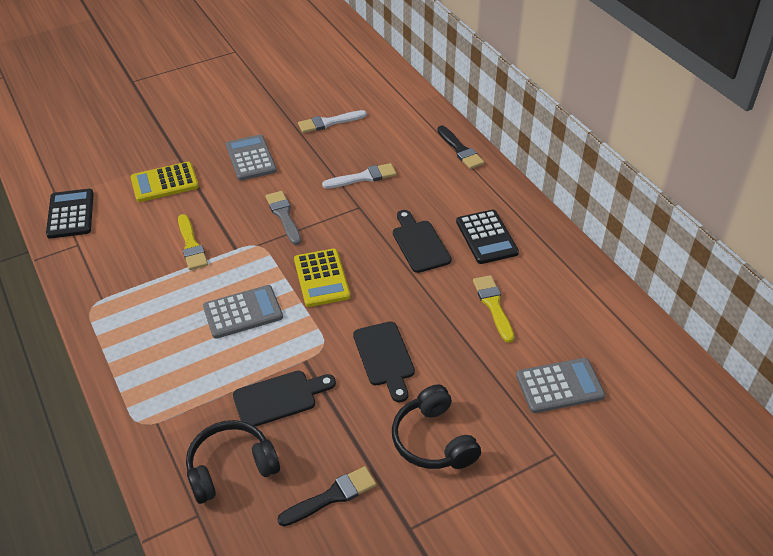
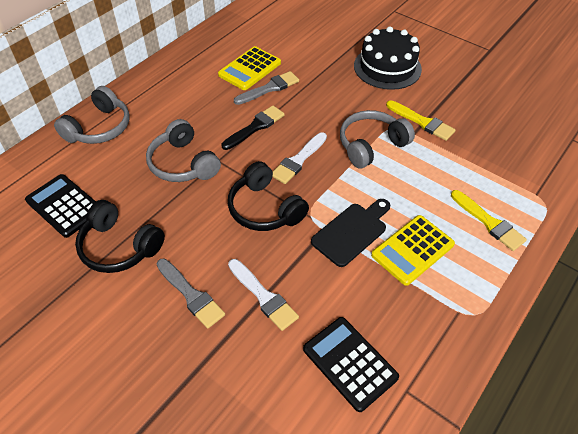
black brush: 2 -> 1
black cake: 0 -> 1
black cutting board: 3 -> 1
grey brush: 1 -> 2
grey calculator: 3 -> 0
grey headphones: 0 -> 3

